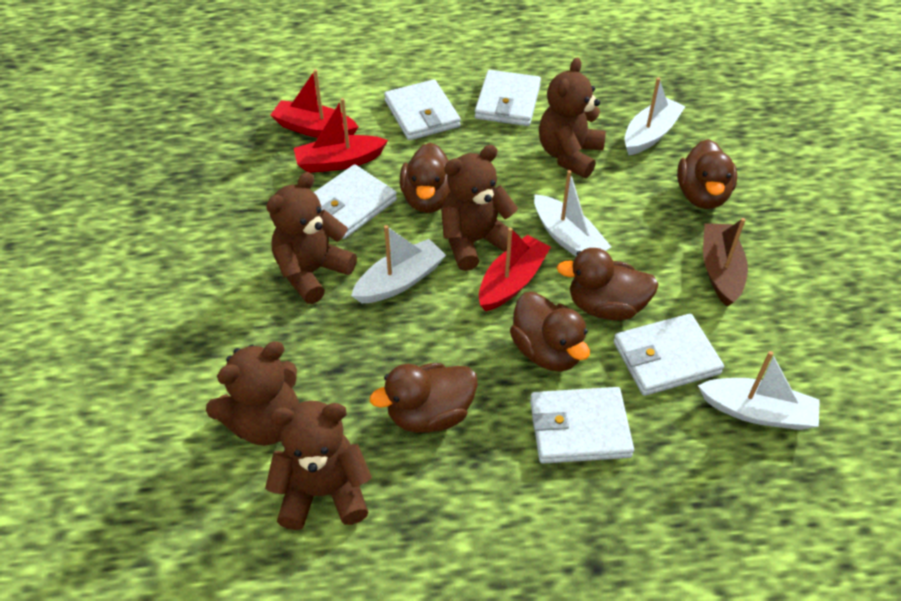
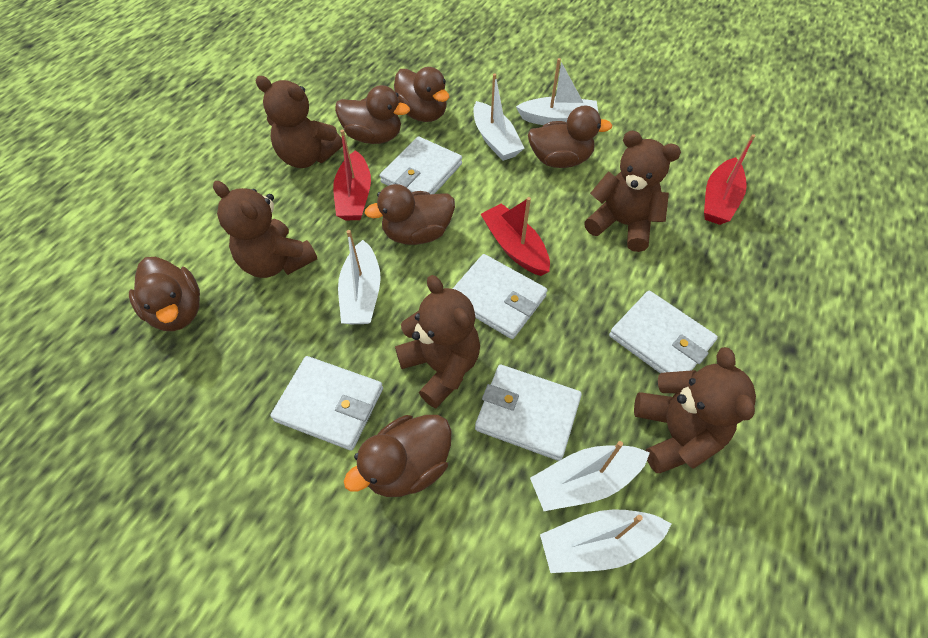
brown boat: 1 -> 0
brown duck: 5 -> 6
white boat: 4 -> 5

